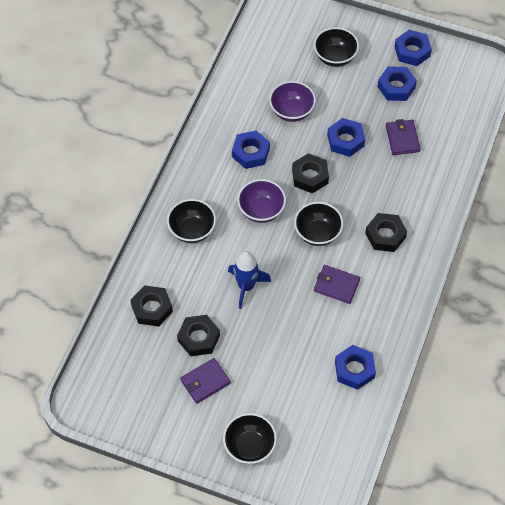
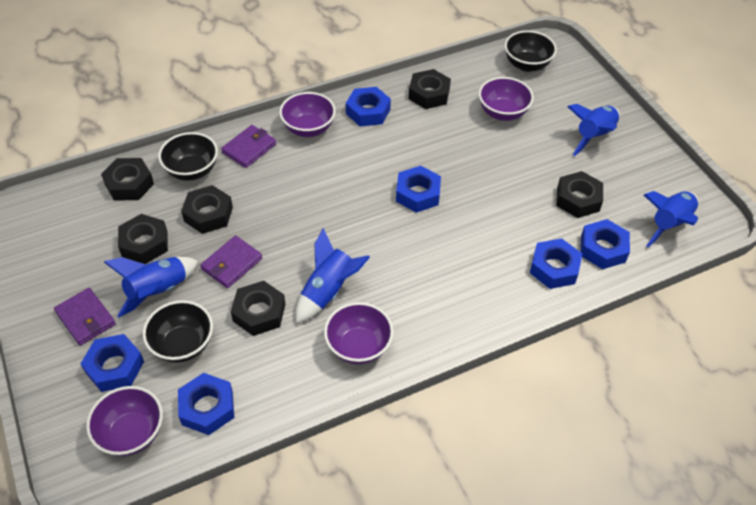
black bowl: 4 -> 3
black nut: 4 -> 6
blue nut: 5 -> 6
blue rocket: 1 -> 4
purple bowl: 2 -> 4

